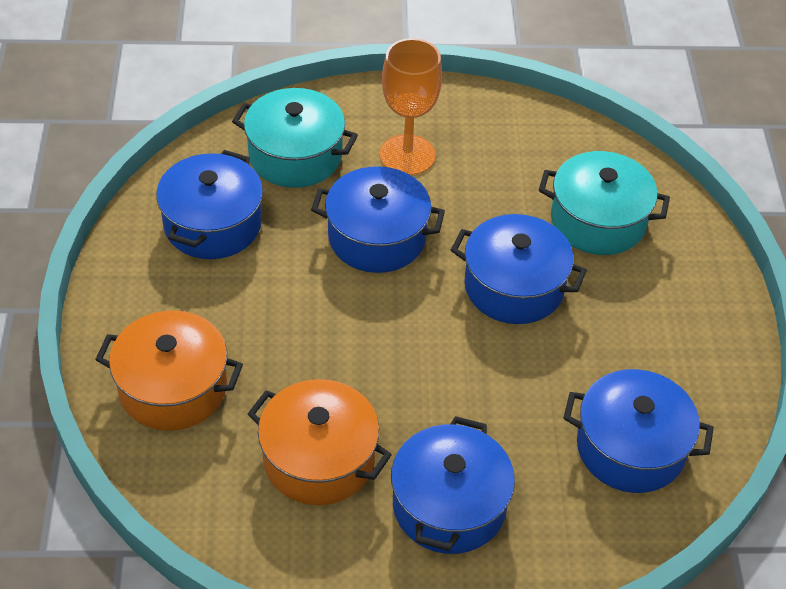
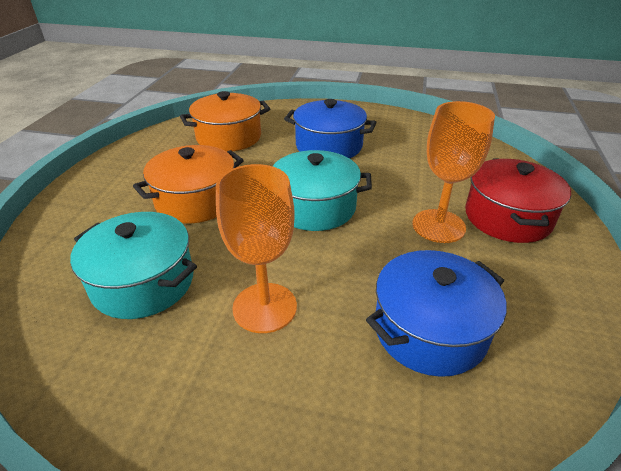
blue pot: 5 -> 2
orange goblet: 1 -> 2
red pot: 0 -> 1

